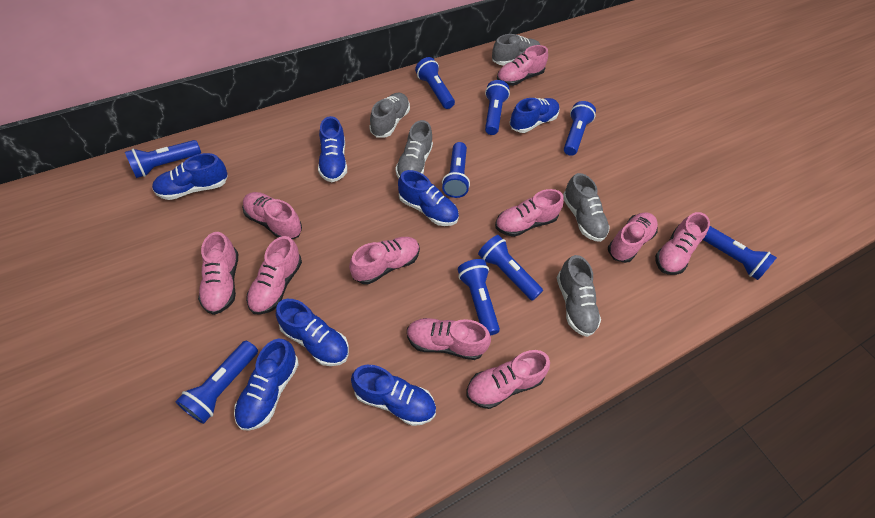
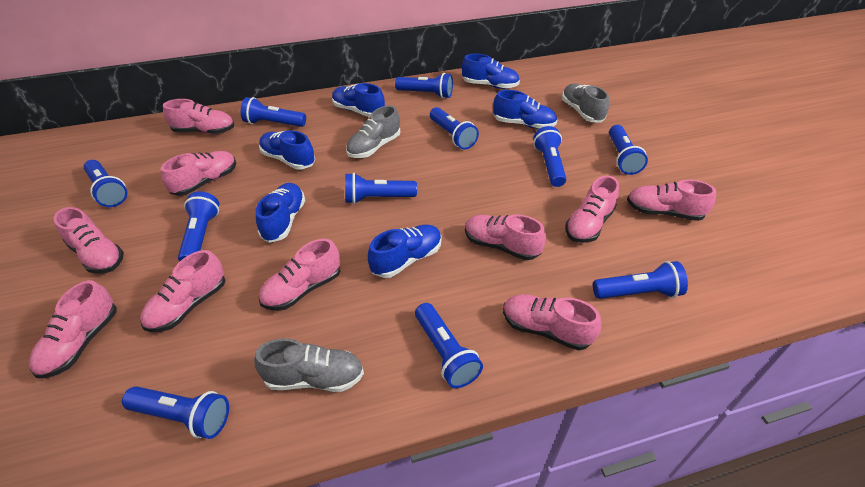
blue flashlight: 9 -> 11
blue shoe: 7 -> 6
grey shoe: 5 -> 3

